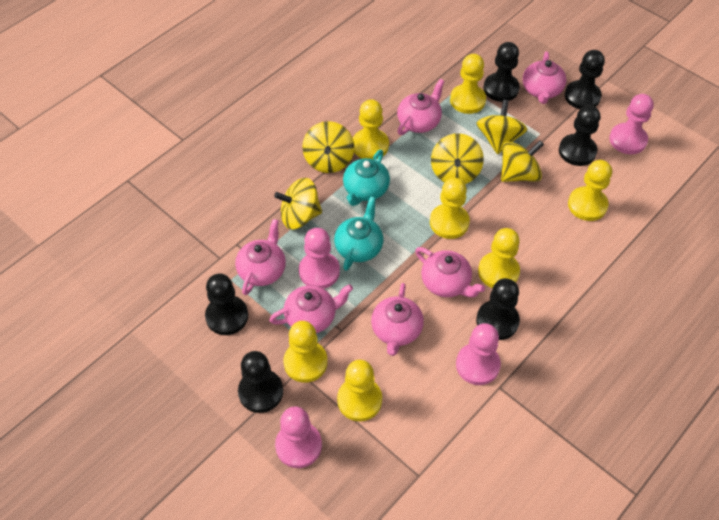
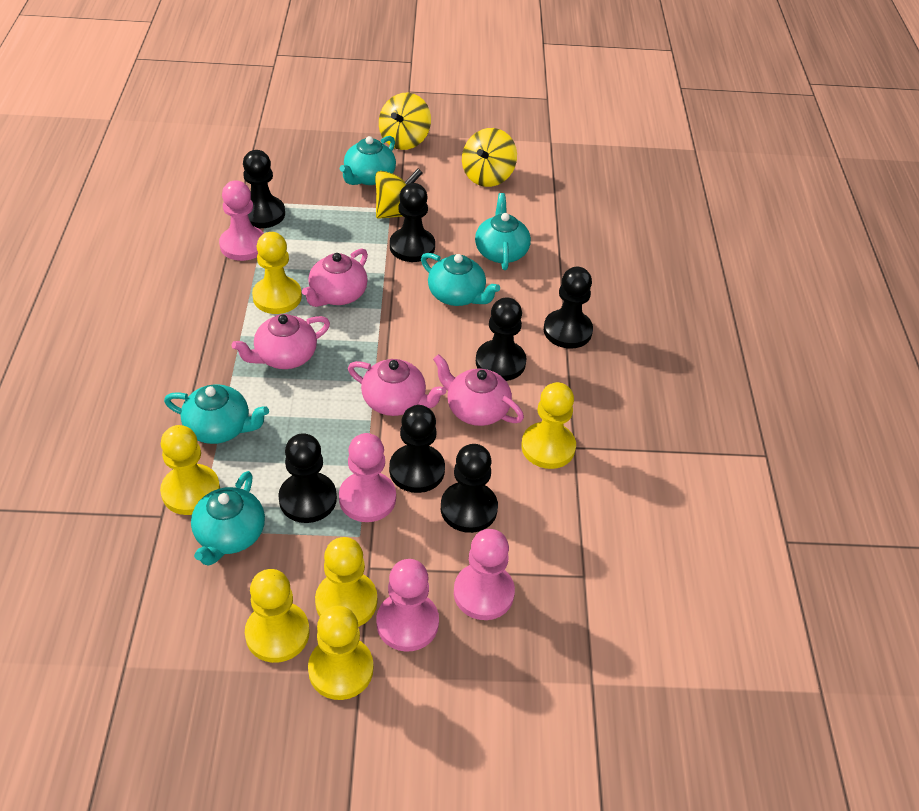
black pawn: 6 -> 7
pink teapot: 6 -> 4
turquoise teapot: 2 -> 5
yellow pawn: 7 -> 6
yellow spinning top: 5 -> 3

